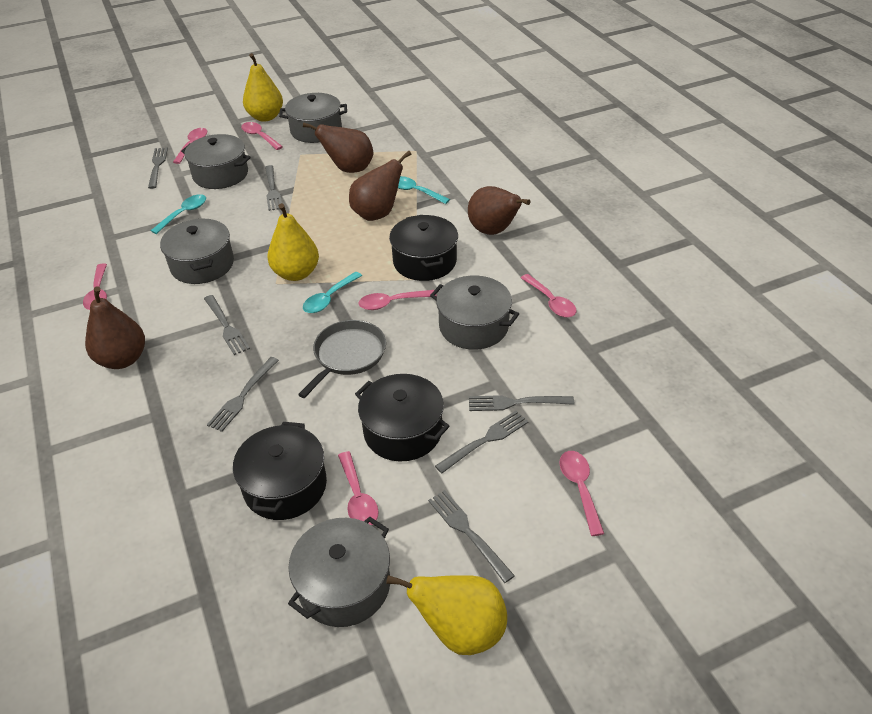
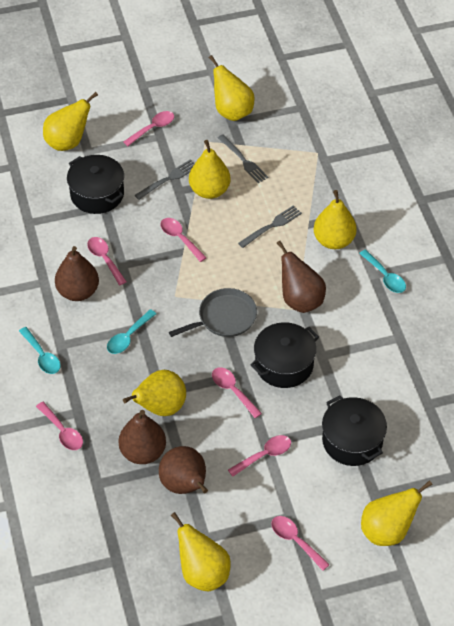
grey fork: 7 -> 3
grey pot: 5 -> 0
yellow pear: 3 -> 7

